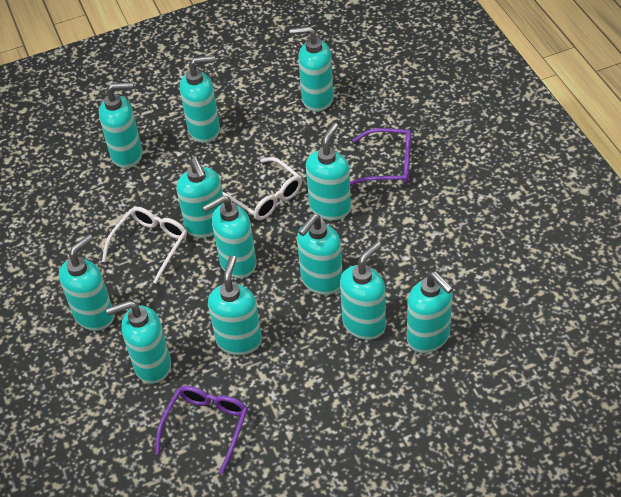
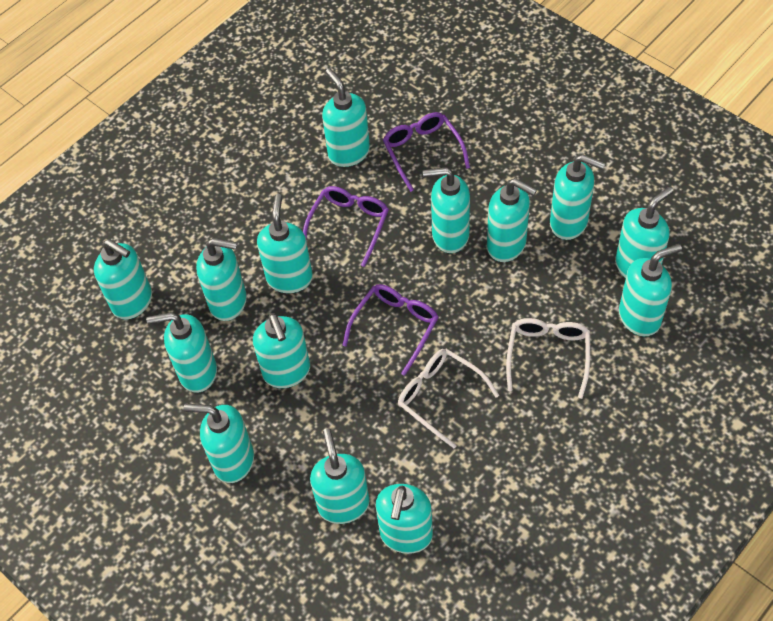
purple glasses: 2 -> 3
turquoise soap dispenser: 12 -> 14

